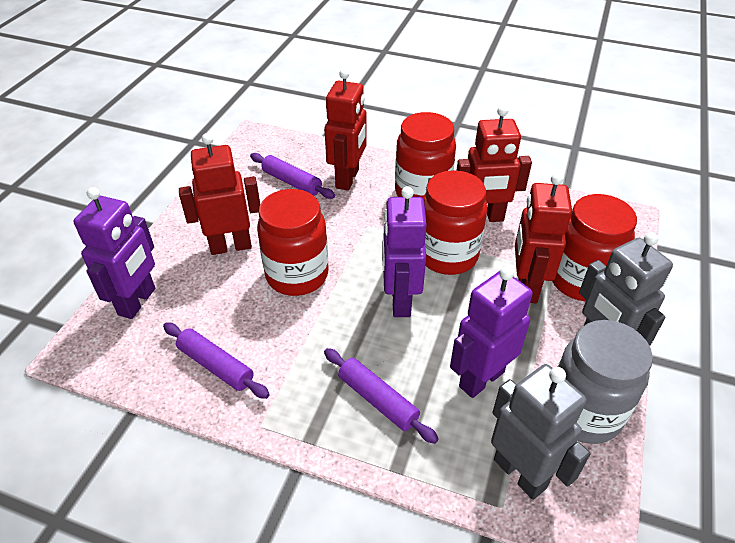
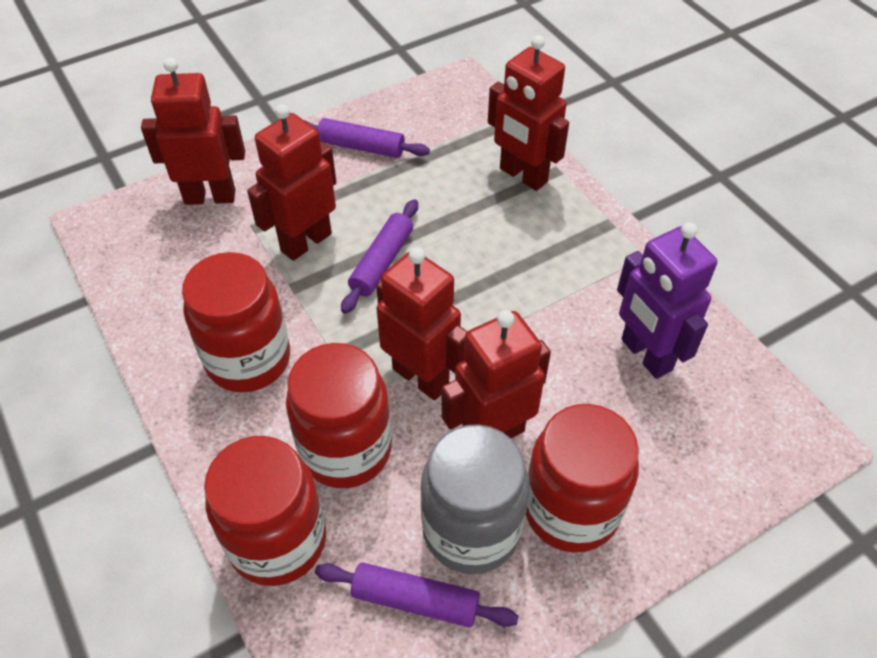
grey robot: 2 -> 0
purple robot: 3 -> 1
red robot: 4 -> 5

